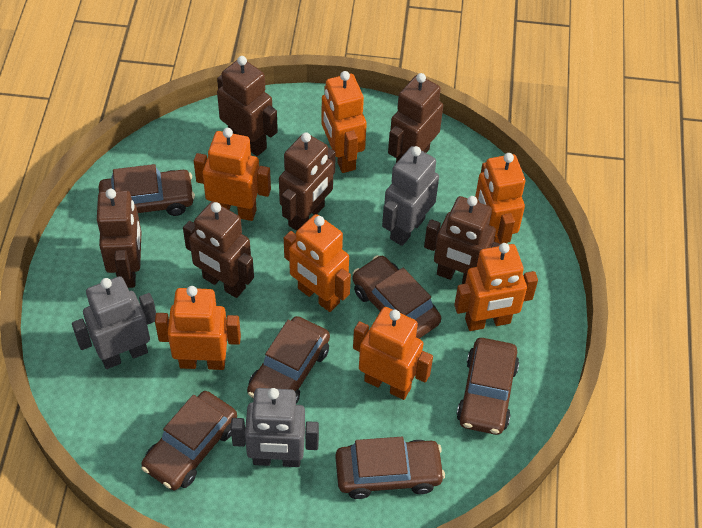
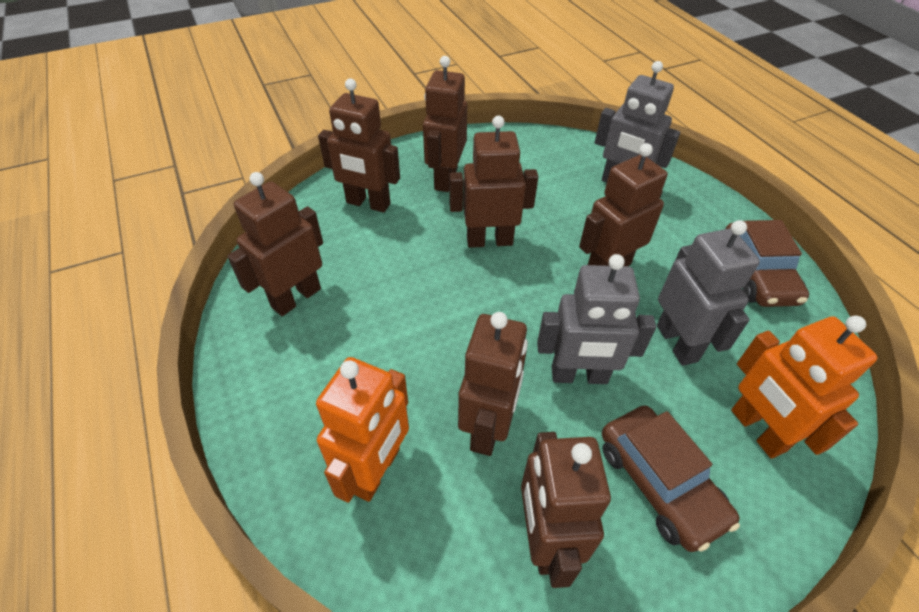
brown car: 6 -> 2
brown robot: 6 -> 7
orange robot: 7 -> 2

